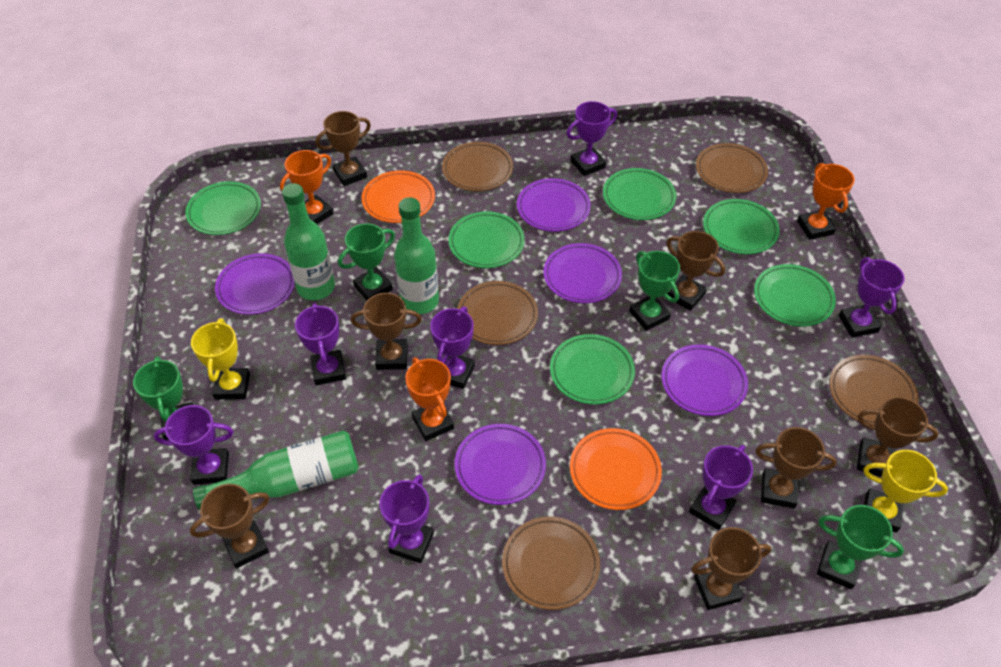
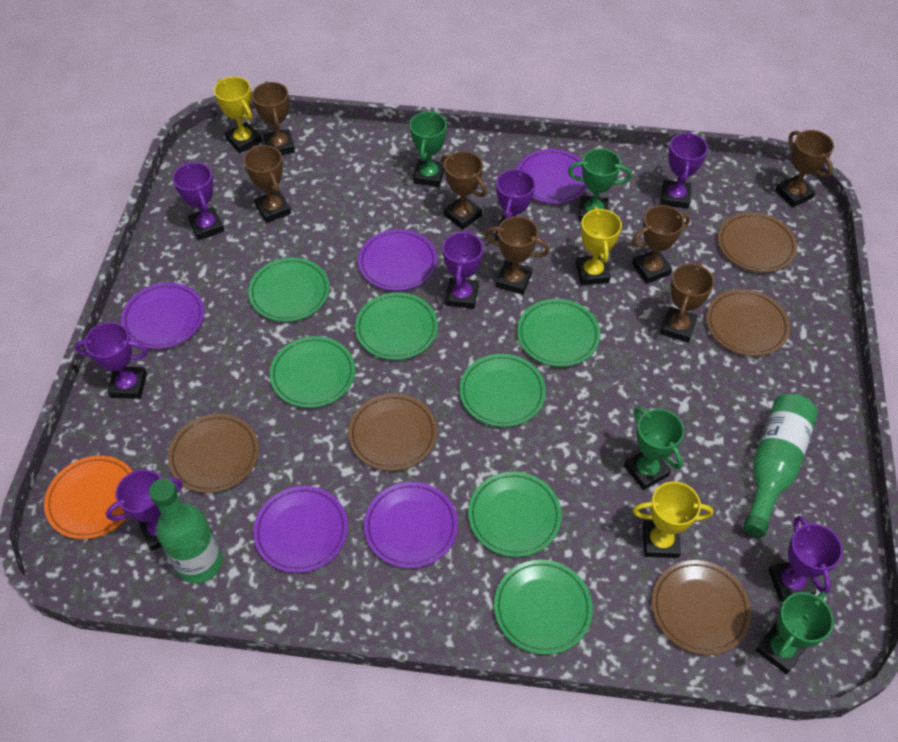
green bottle: 3 -> 2
green plate: 6 -> 7
orange plate: 2 -> 1
orange trophy: 3 -> 0
yellow trophy: 2 -> 3

